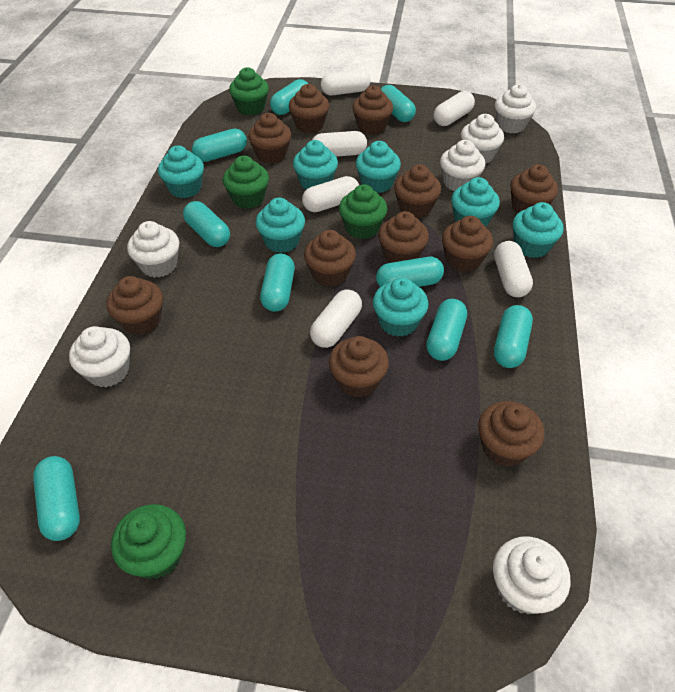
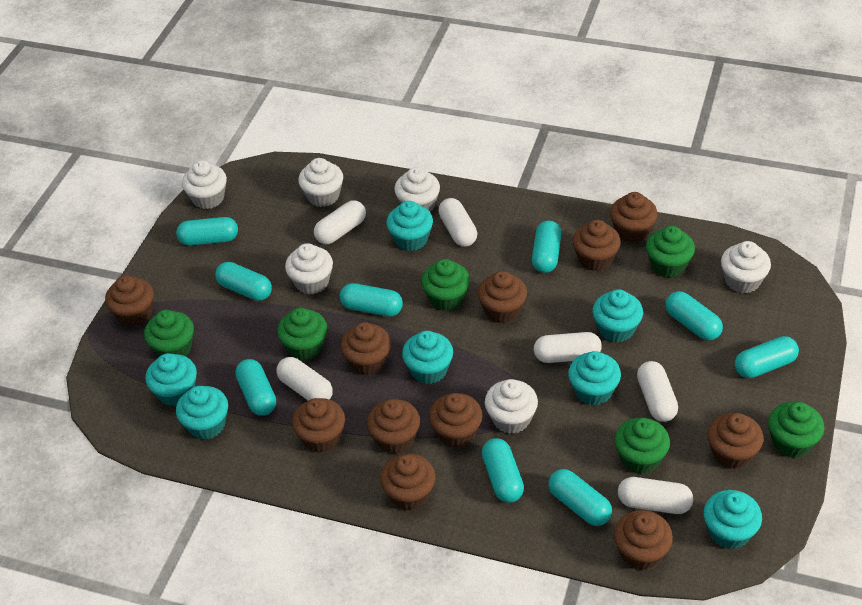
green cupcake: 4 -> 6

